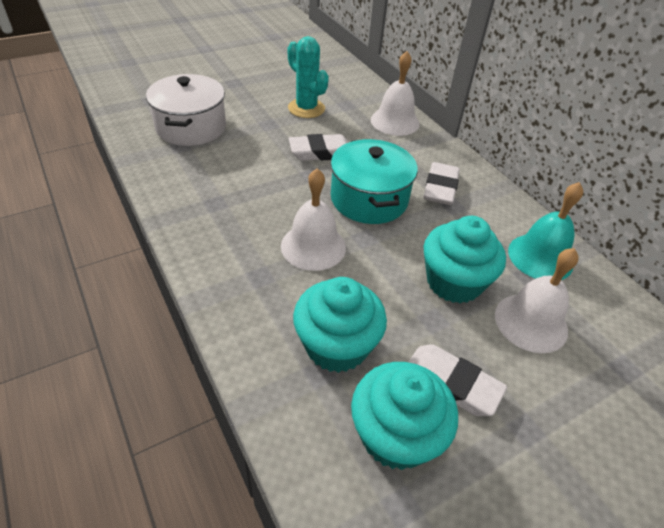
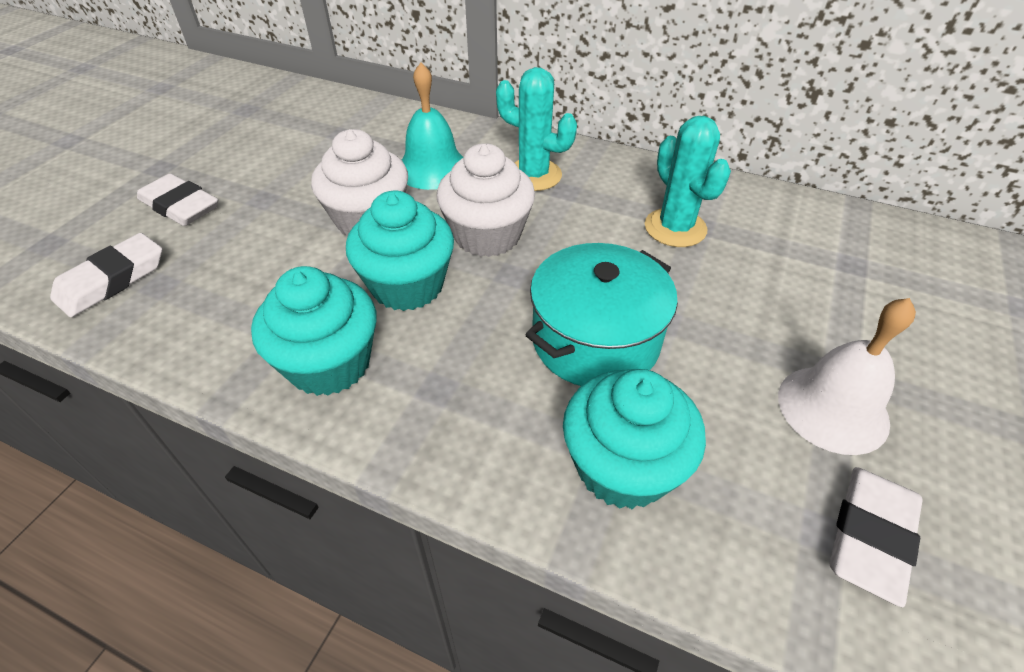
turquoise cactus: 1 -> 2
white bell: 3 -> 1
white cupcake: 0 -> 2
white pot: 1 -> 0

